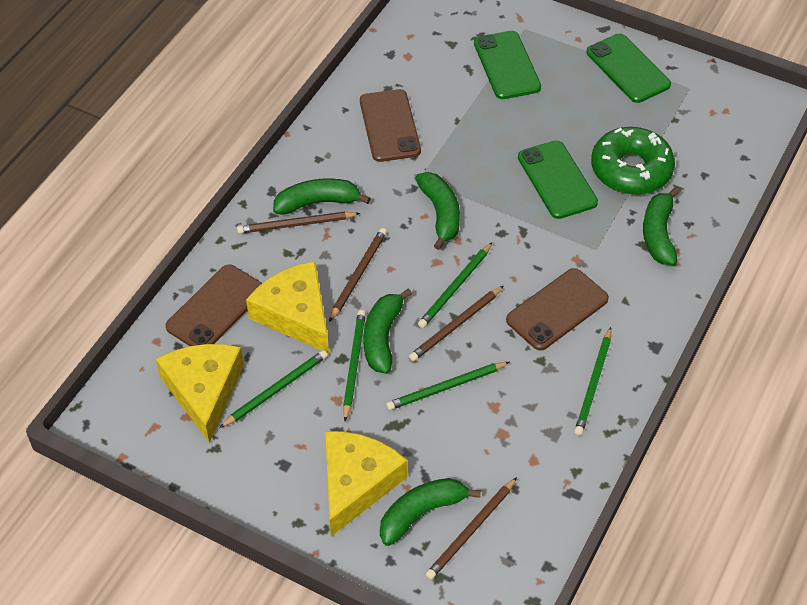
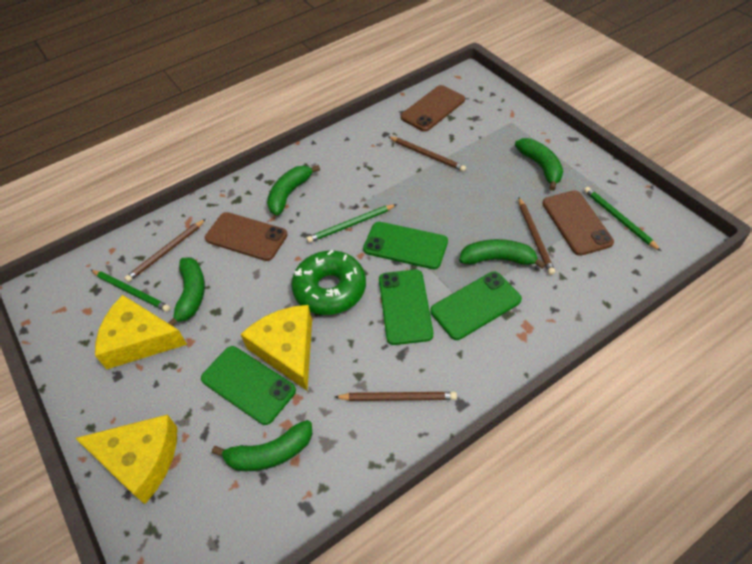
green pencil: 5 -> 3
green phone: 3 -> 4

